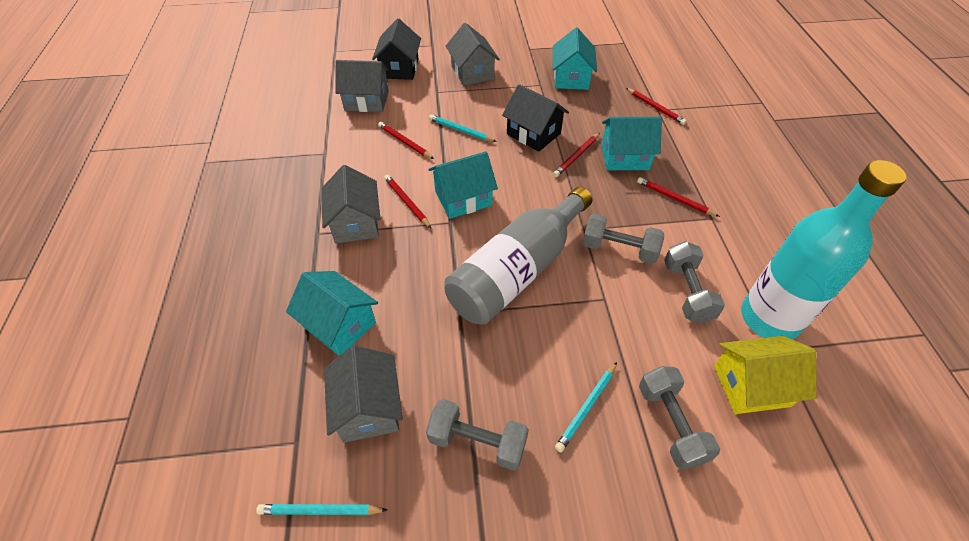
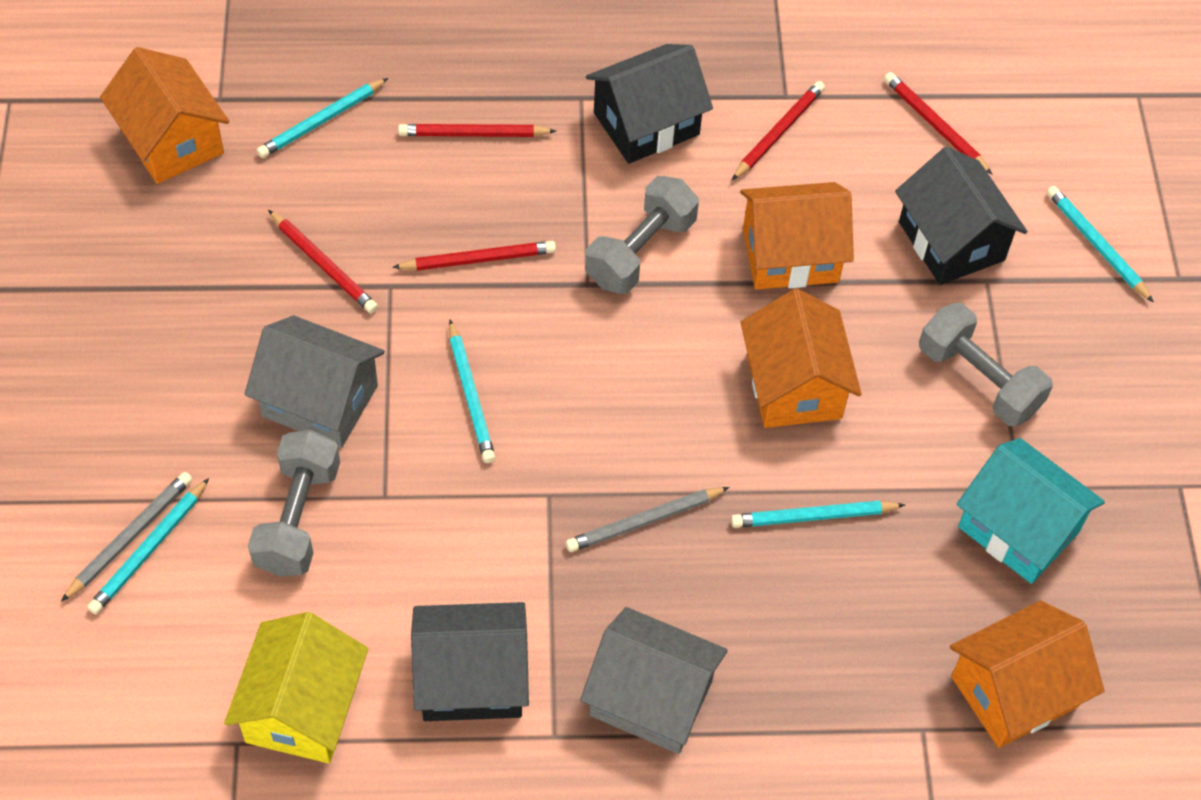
black house: 2 -> 3
grey bottle: 1 -> 0
grey dumbbell: 4 -> 3
grey house: 4 -> 2
grey pencil: 0 -> 2
orange house: 0 -> 4
turquoise bottle: 1 -> 0
turquoise house: 4 -> 1
turquoise pencil: 3 -> 5

